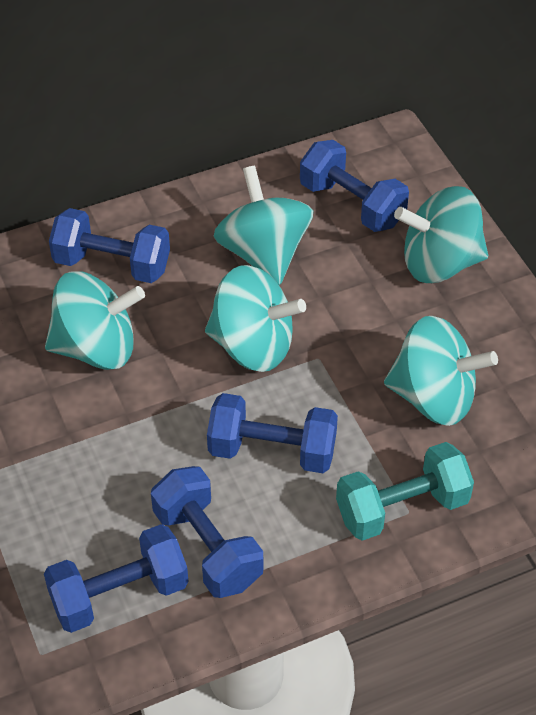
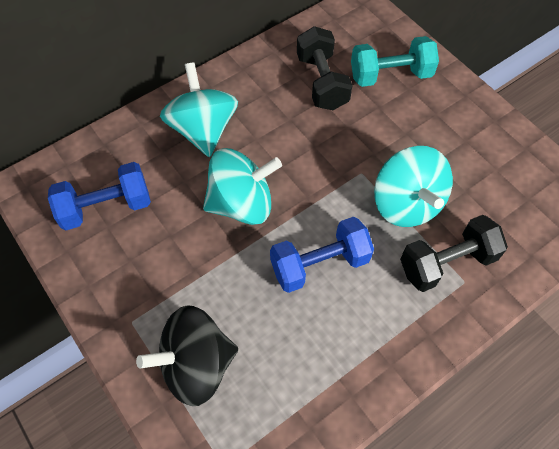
black dumbbell: 0 -> 2
black spinning top: 0 -> 1
blue dumbbell: 5 -> 2
turquoise spinning top: 5 -> 3

